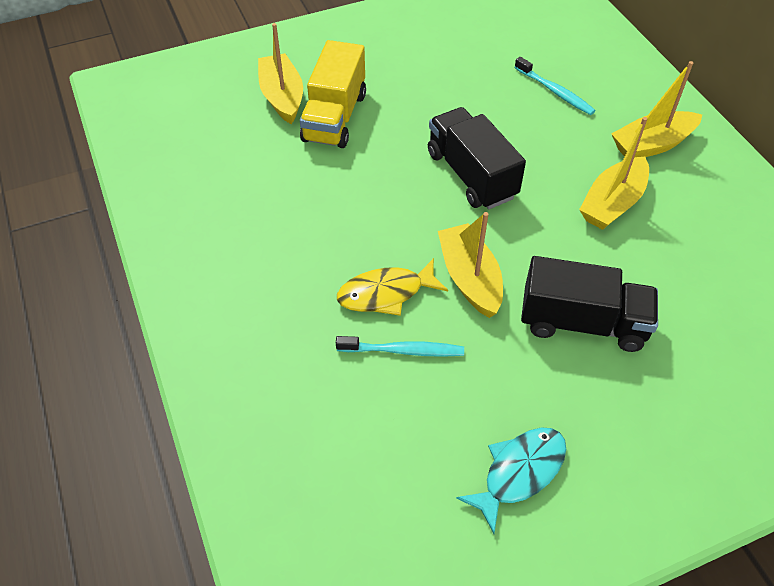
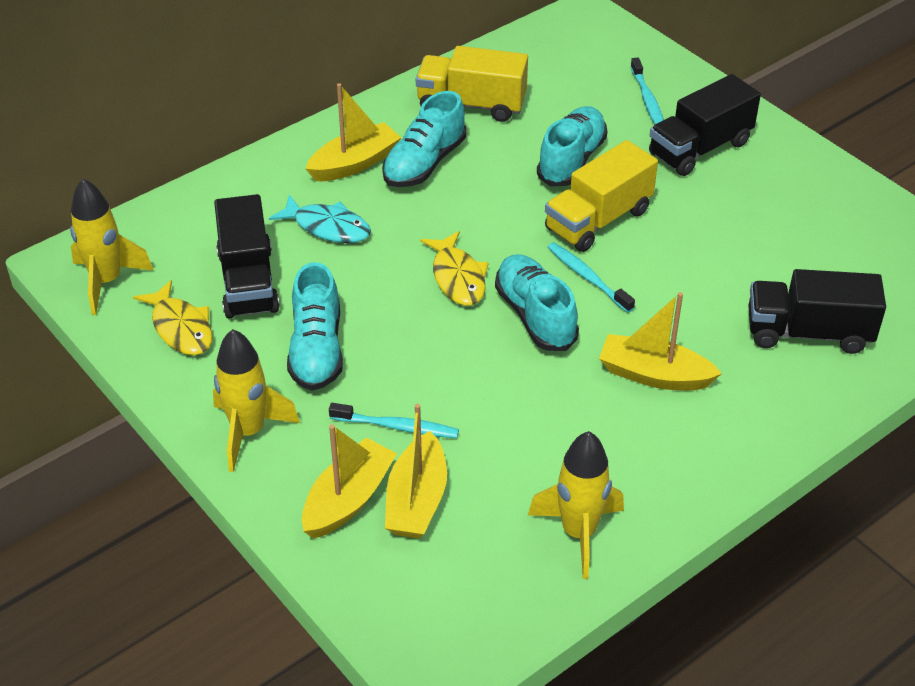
black truck: 2 -> 3
turquoise shoe: 0 -> 4
turquoise toothbrush: 2 -> 3
yellow fish: 1 -> 2
yellow rocket: 0 -> 3
yellow truck: 1 -> 2

